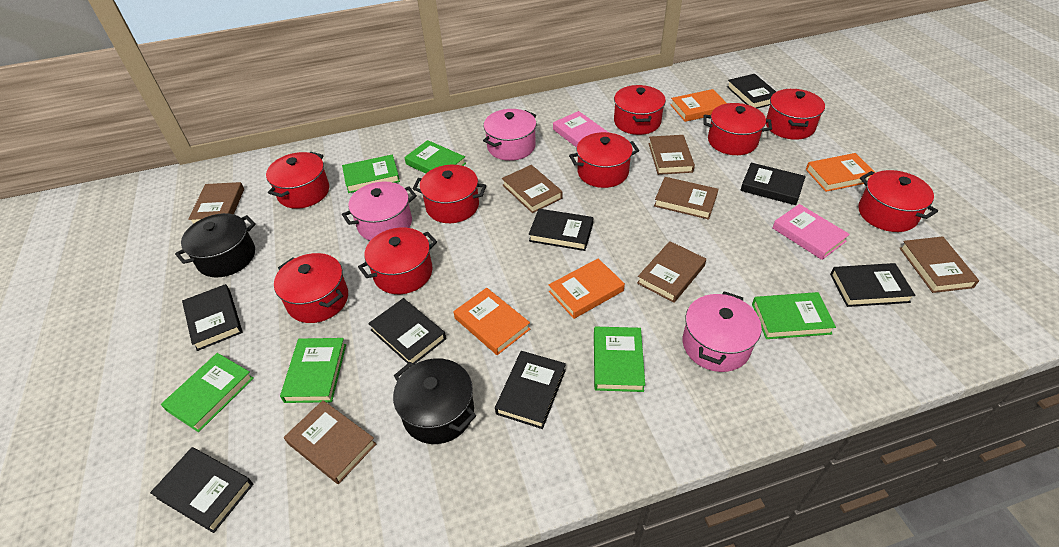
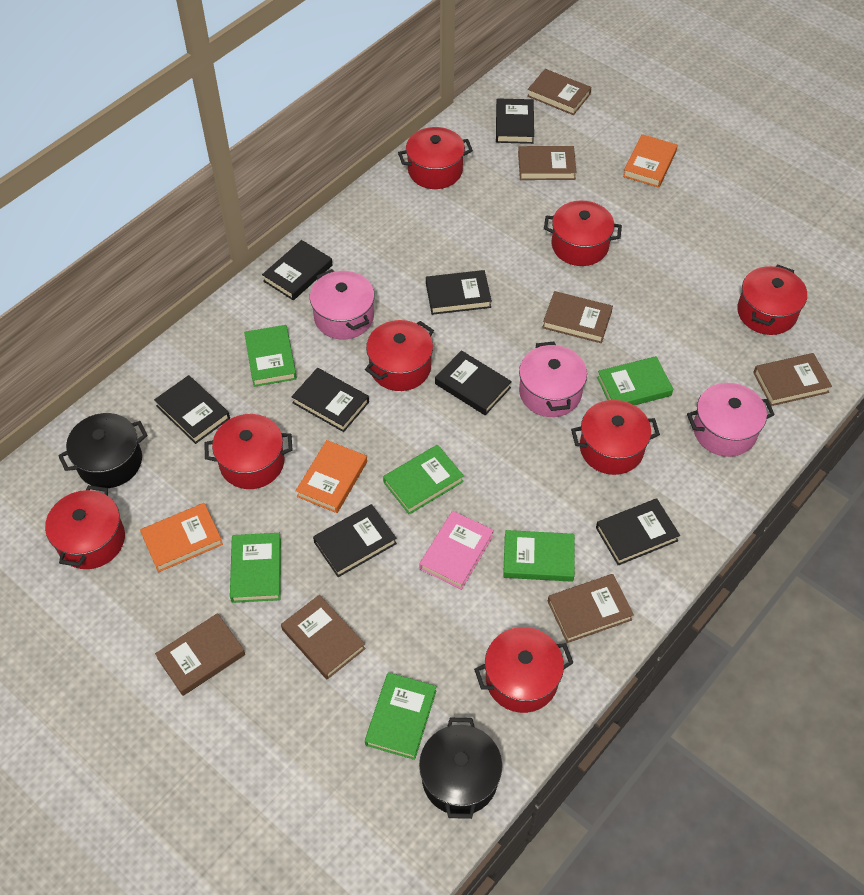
orange book: 4 -> 3
pink book: 2 -> 1
red pot: 9 -> 8

